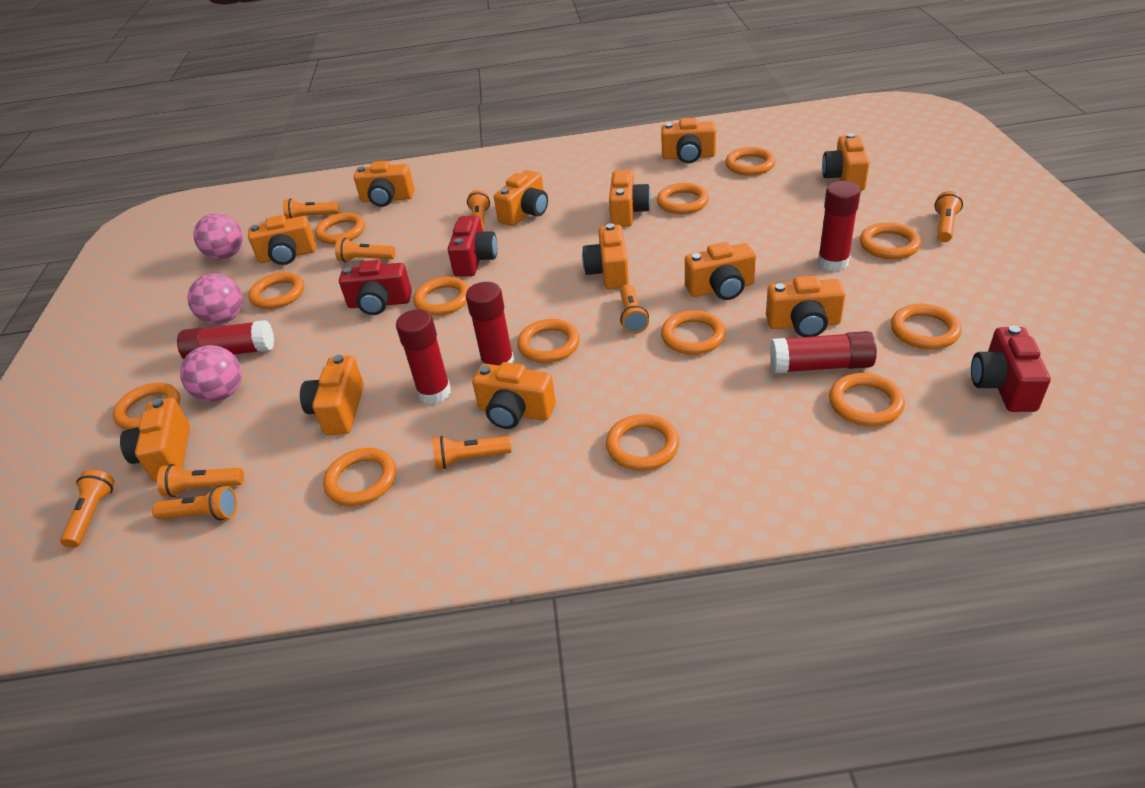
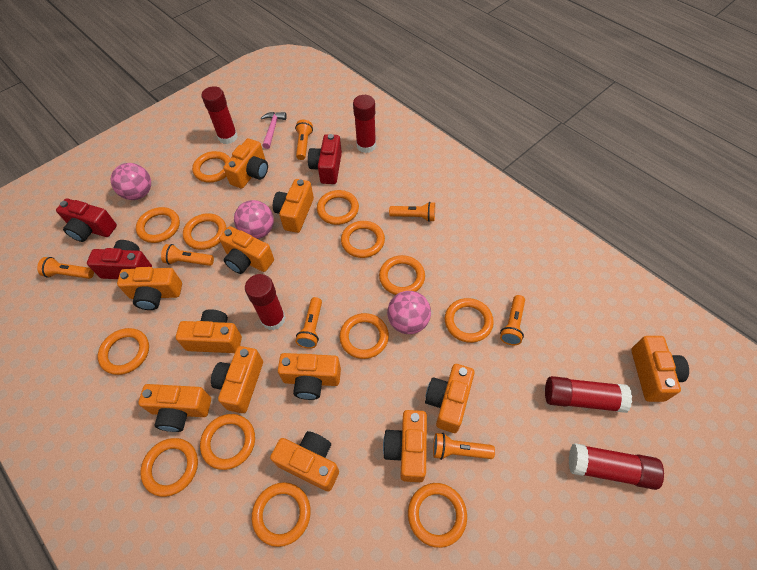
orange flashlight: 9 -> 7
pink hammer: 0 -> 1

